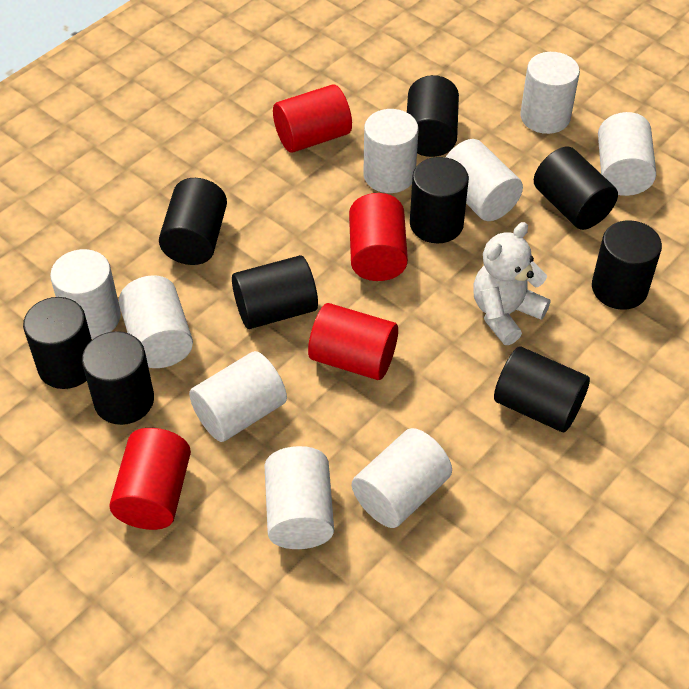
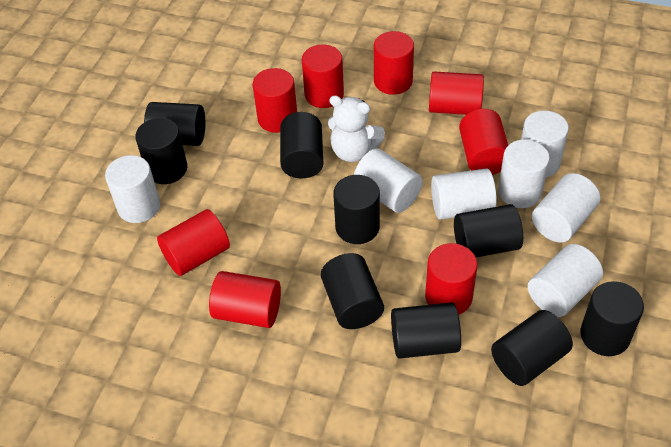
red cylinder: 4 -> 8
white cylinder: 9 -> 7

